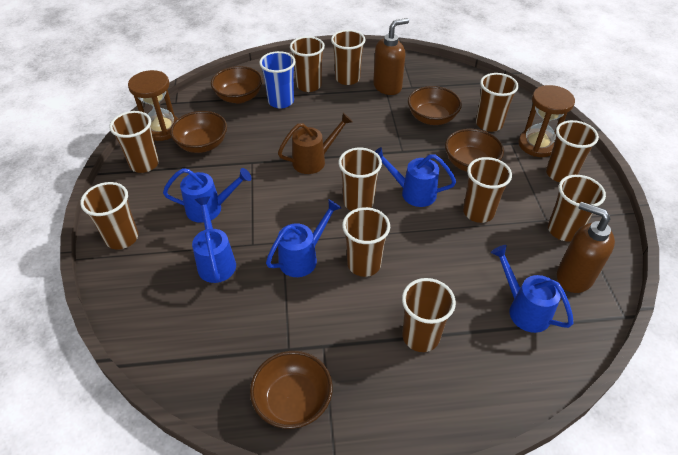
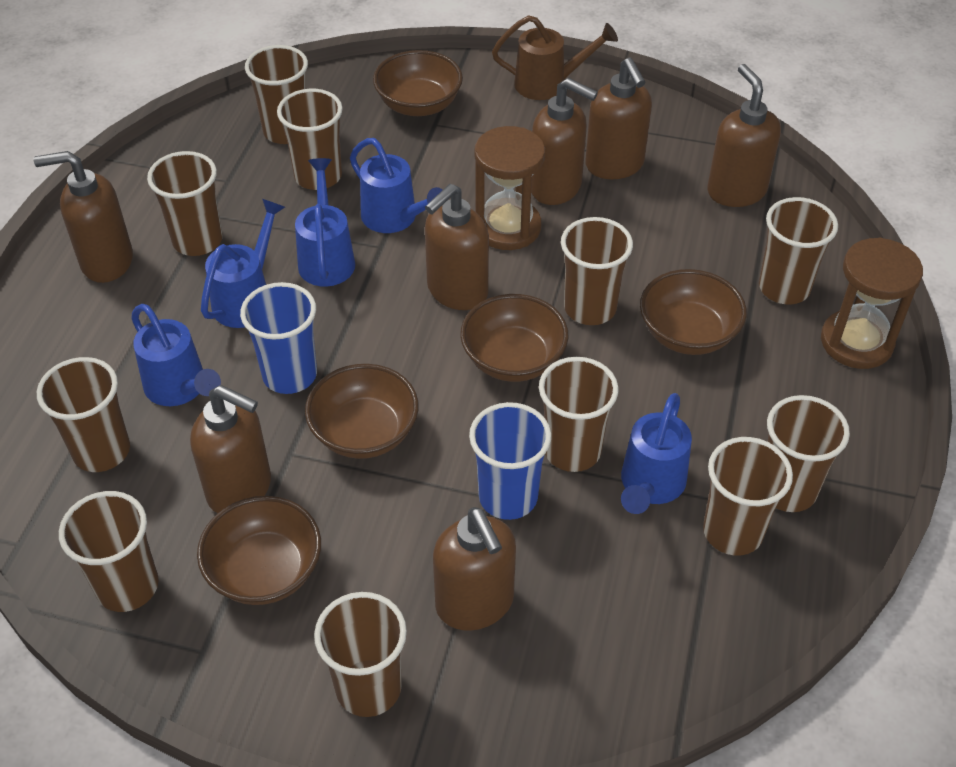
blue cup: 1 -> 2
brown soap dispenser: 2 -> 7

